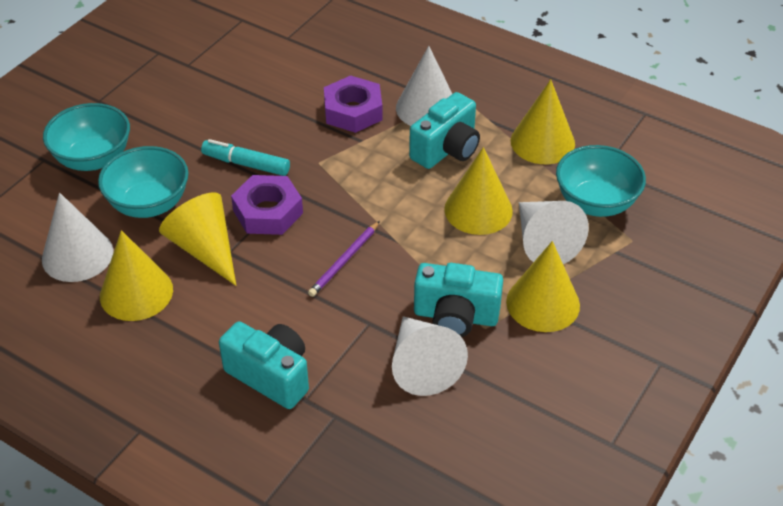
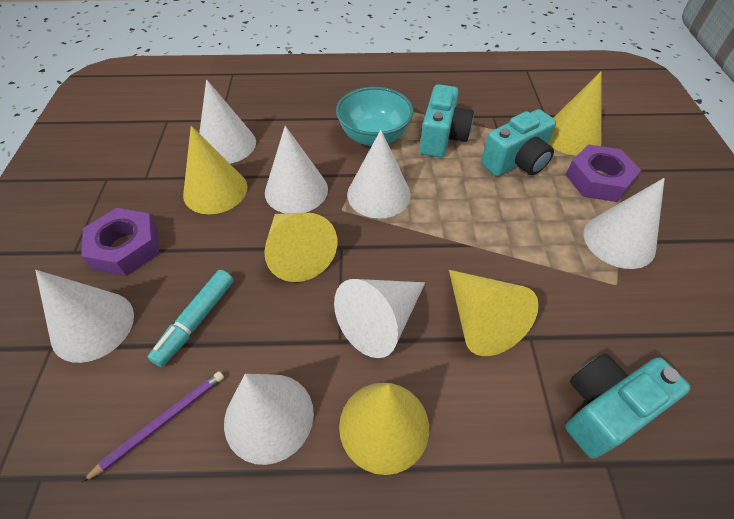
turquoise bowl: 3 -> 1
white cone: 4 -> 7

